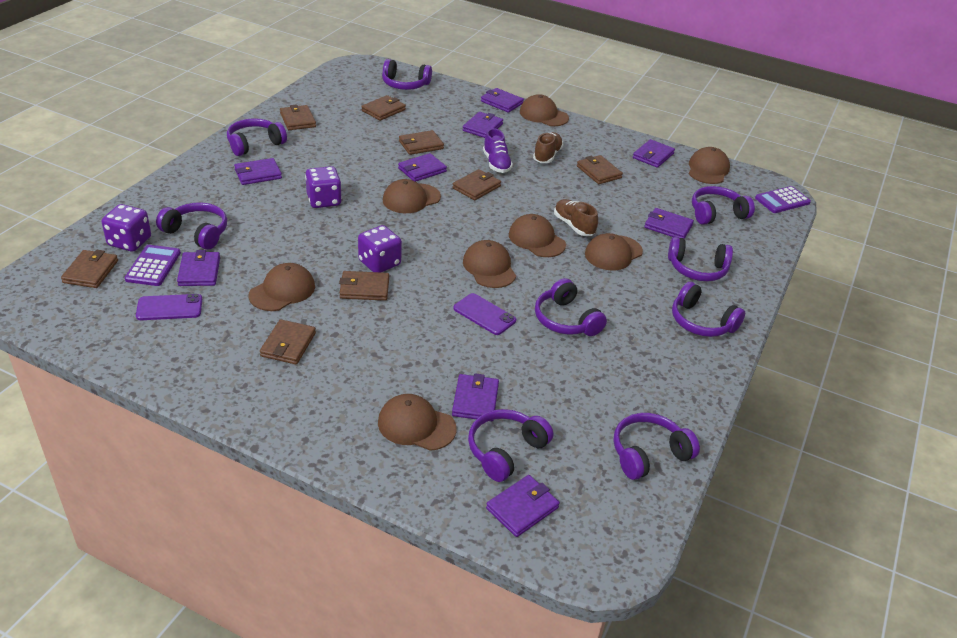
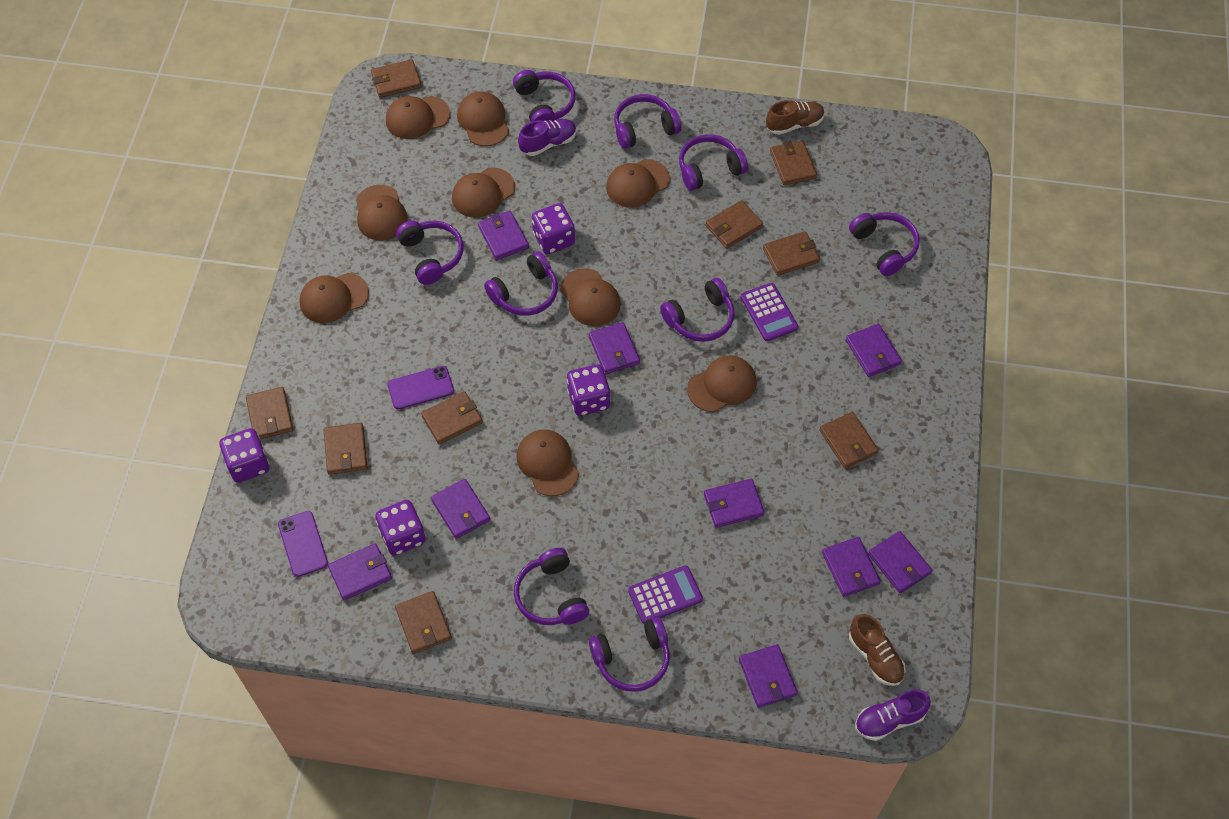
brown cap: 8 -> 9
brown wallet: 8 -> 9
purple dice: 3 -> 4
purple shoe: 1 -> 2

